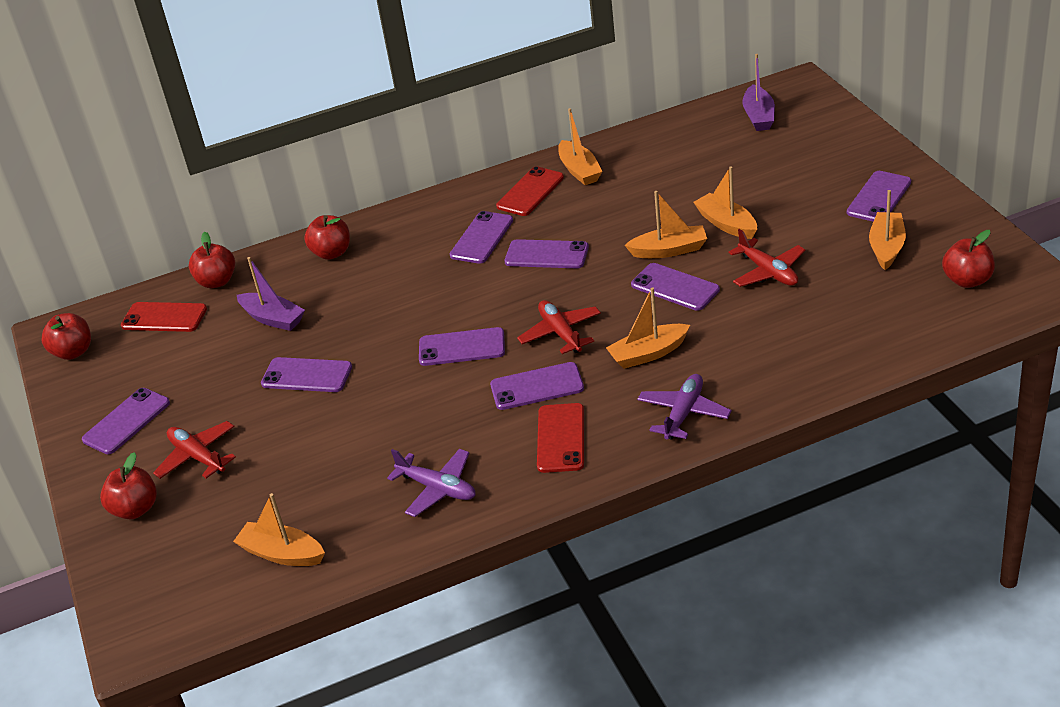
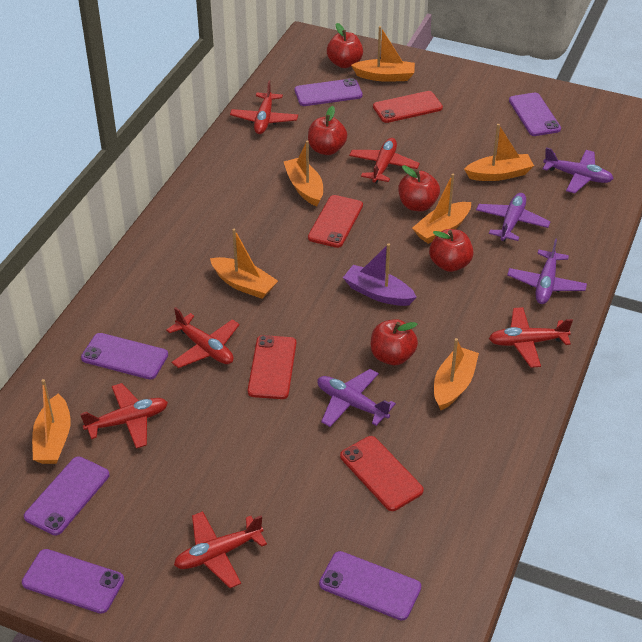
orange boat: 6 -> 7
purple boat: 2 -> 1
purple phone: 8 -> 6
purple plane: 2 -> 4
red phone: 3 -> 4
red plane: 3 -> 6

